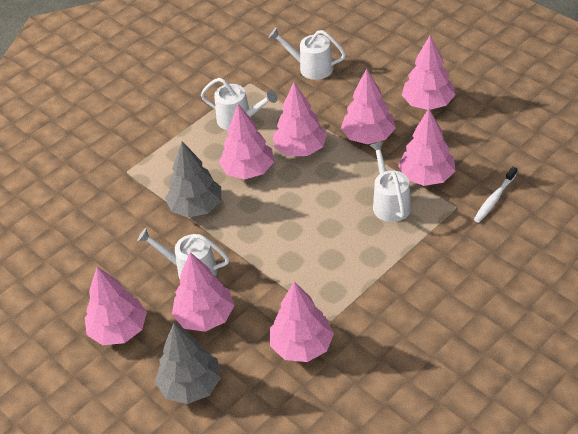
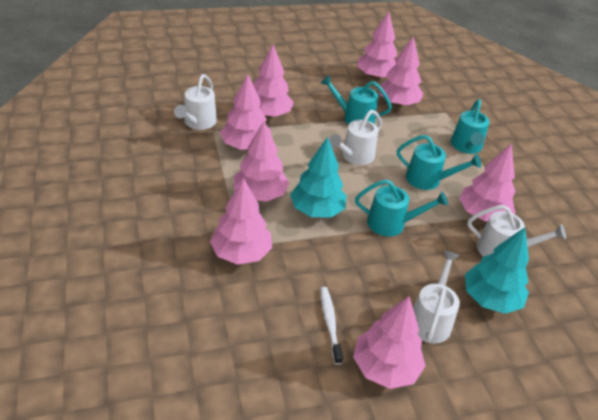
grey tree: 2 -> 0
turquoise tree: 0 -> 2
turquoise watering can: 0 -> 4

